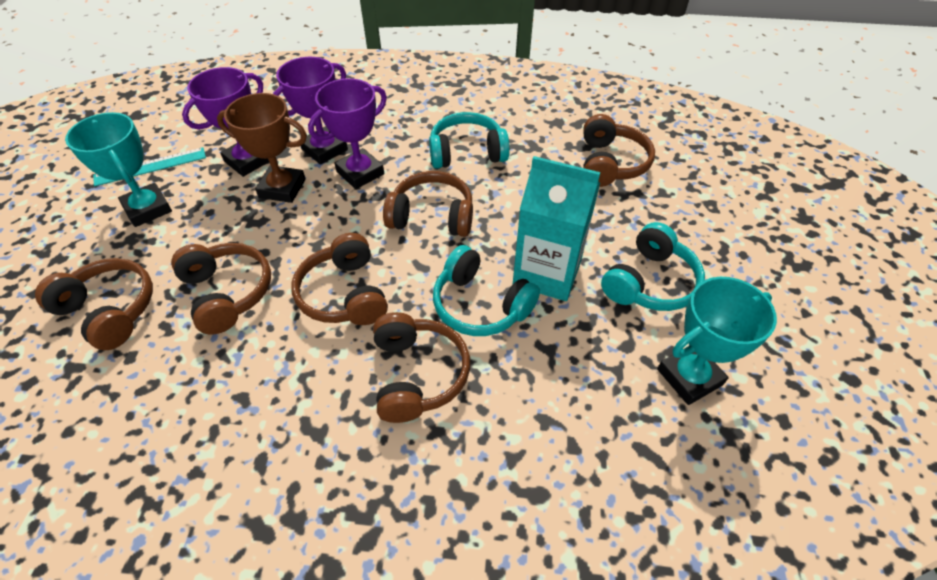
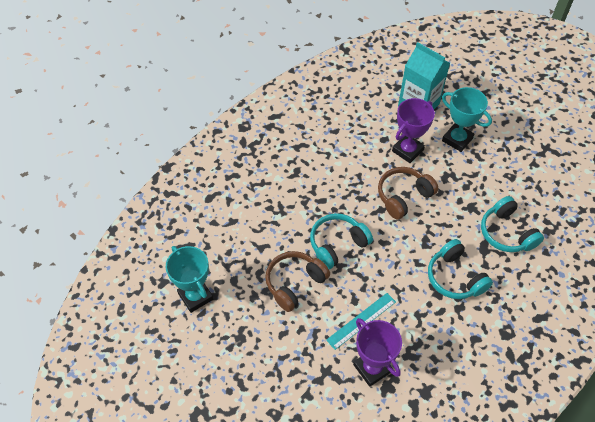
brown headphones: 6 -> 2
brown trophy: 1 -> 0
purple trophy: 3 -> 2

